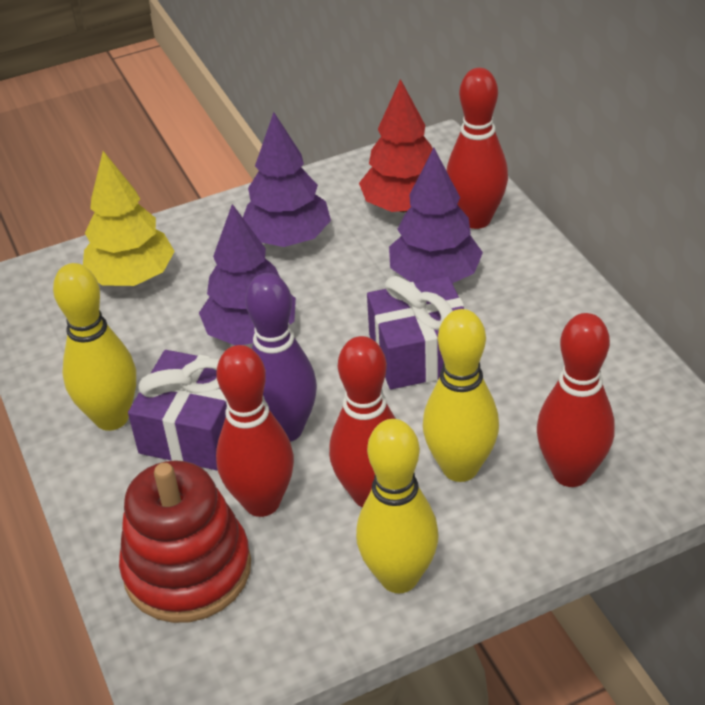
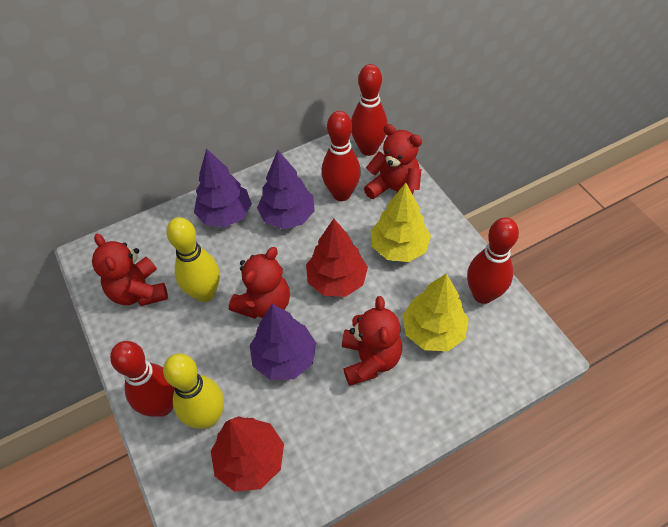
purple bowling pin: 1 -> 0
purple gift: 2 -> 0
red stacking toy: 1 -> 0
red teddy bear: 0 -> 4
red tree: 1 -> 2
yellow bowling pin: 3 -> 2
yellow tree: 1 -> 2

